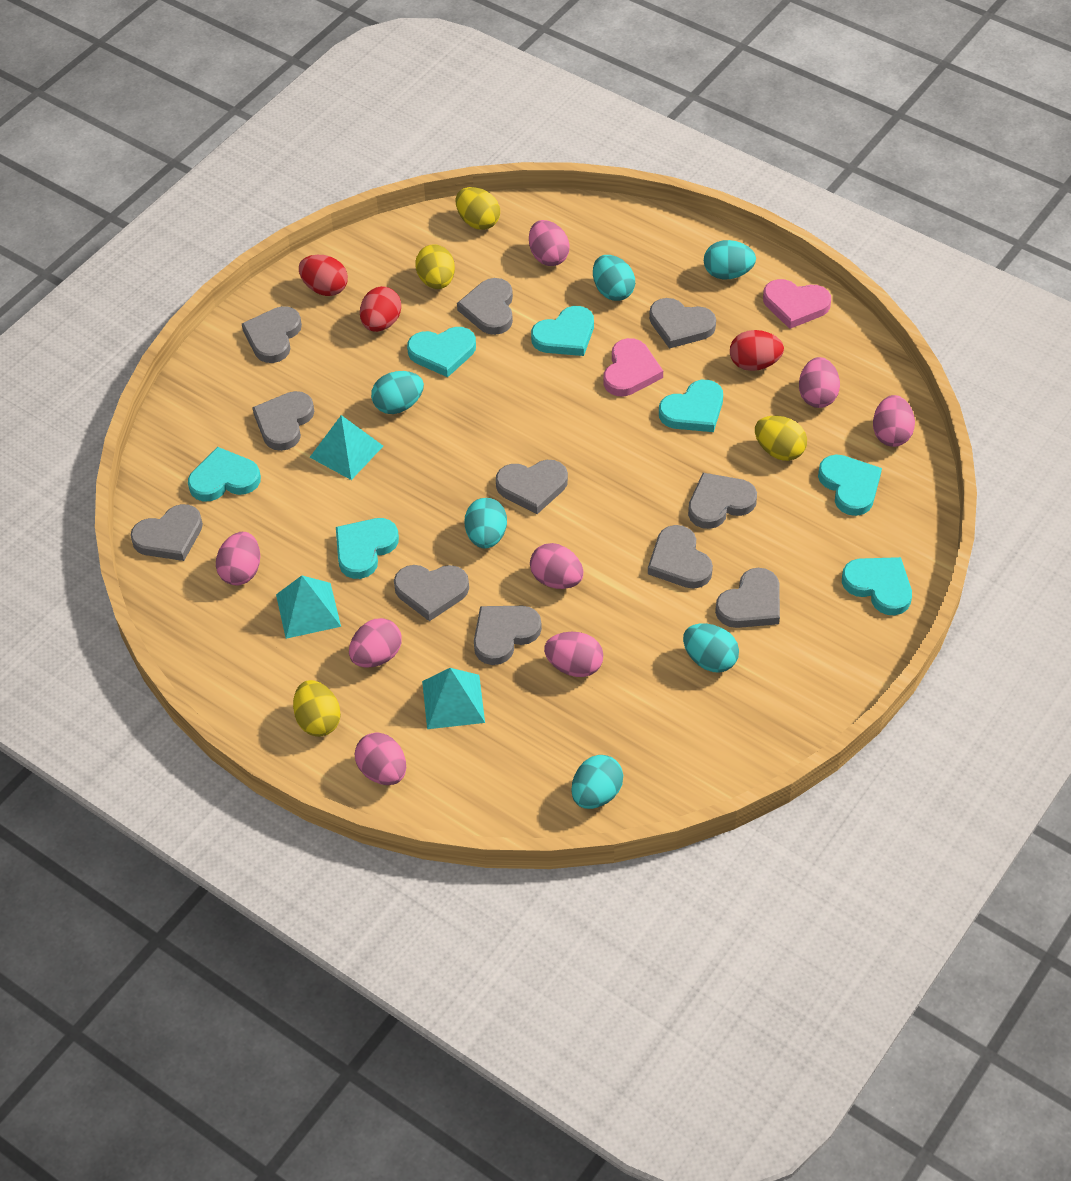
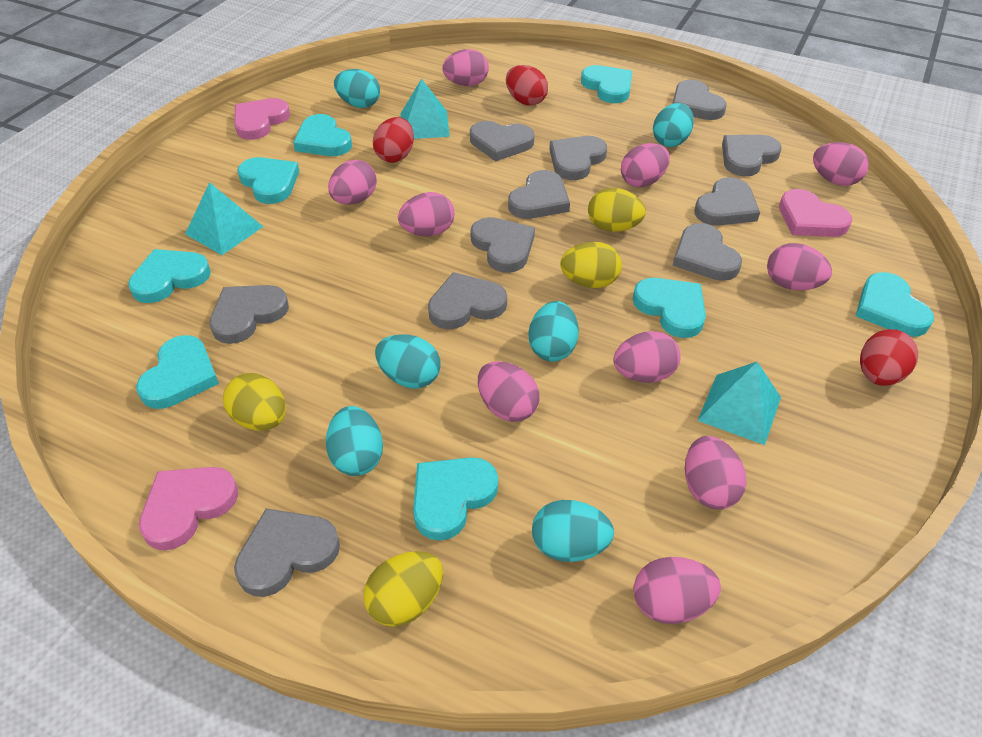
pink egg: 8 -> 10
pink heart: 2 -> 3
turquoise heart: 7 -> 8

